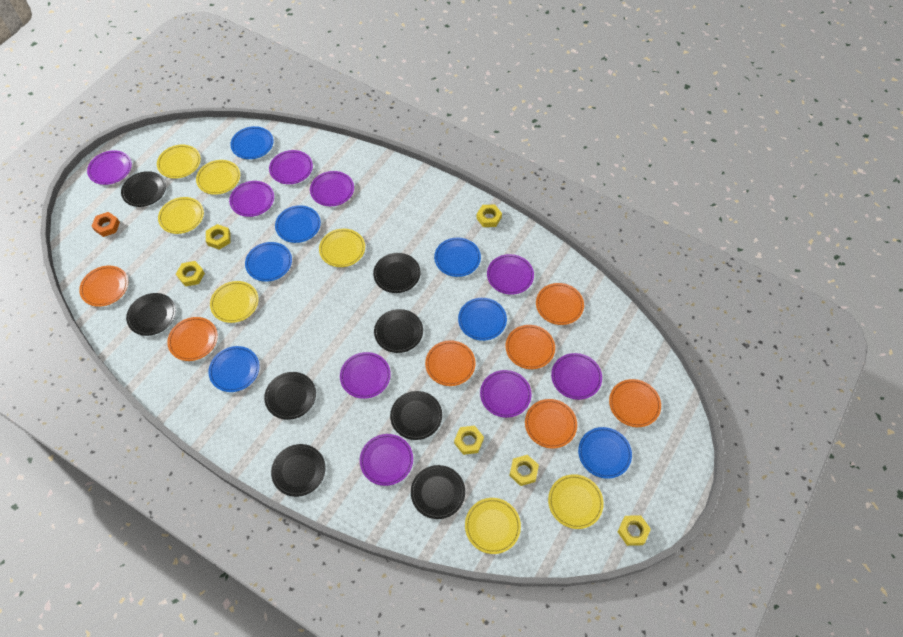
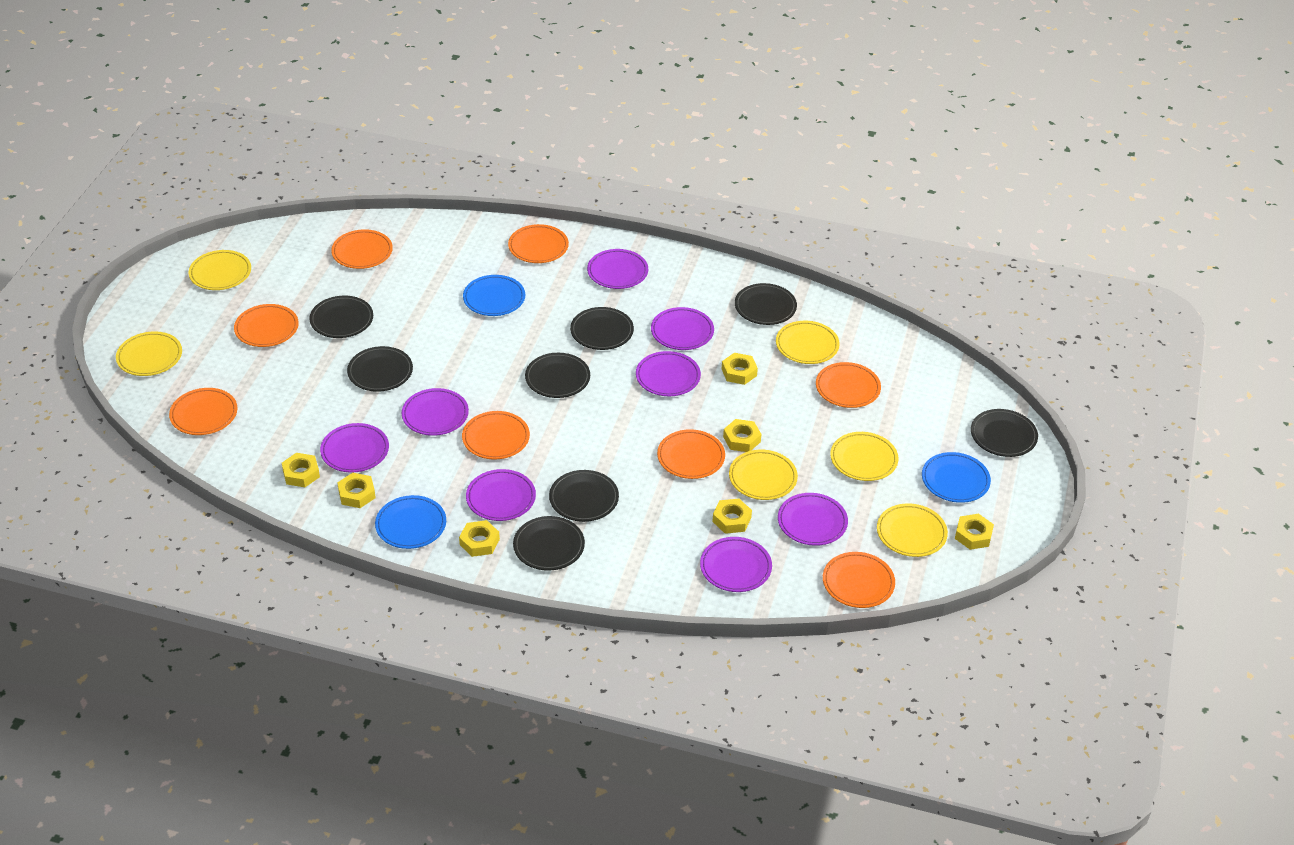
blue plate: 7 -> 3
orange nut: 1 -> 0
orange plate: 7 -> 8
purple plate: 9 -> 8
yellow nut: 6 -> 7
yellow plate: 7 -> 6

